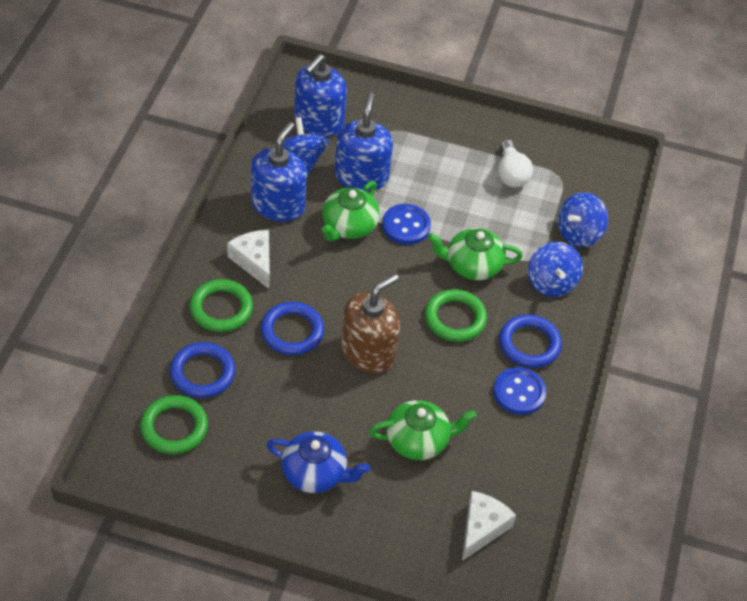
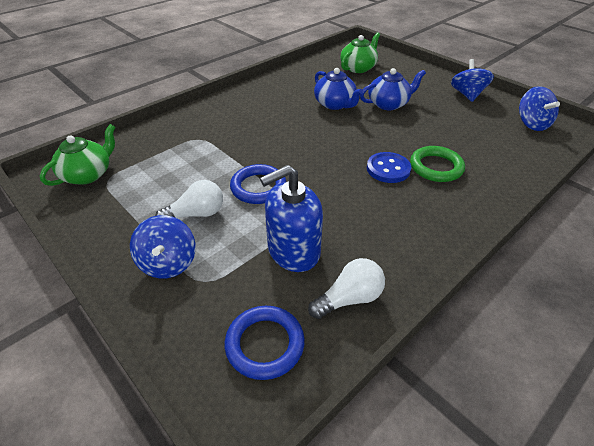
blue button: 2 -> 1
blue ring: 3 -> 2
blue soap dispenser: 3 -> 1
blue teapot: 1 -> 2
brown soap dispenser: 1 -> 0
green ring: 3 -> 1
green teapot: 3 -> 2
white cheese: 2 -> 0
white light bulb: 1 -> 2

